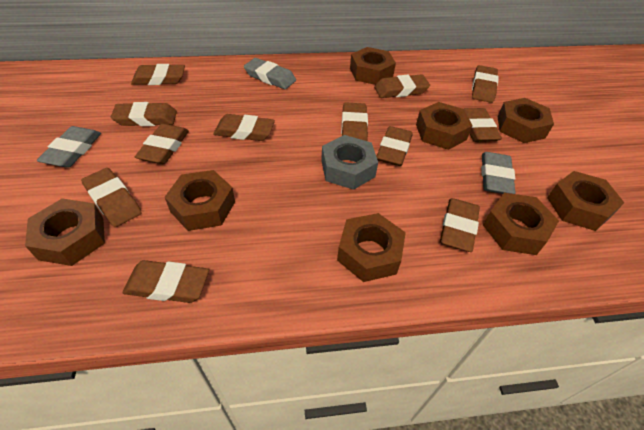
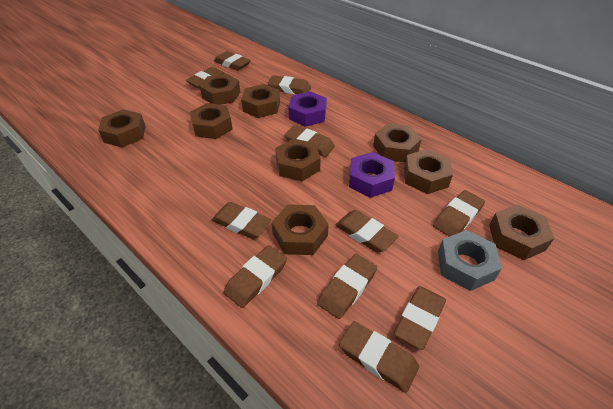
brown eraser: 12 -> 11
brown nut: 8 -> 9
grey eraser: 3 -> 0
purple nut: 0 -> 2

